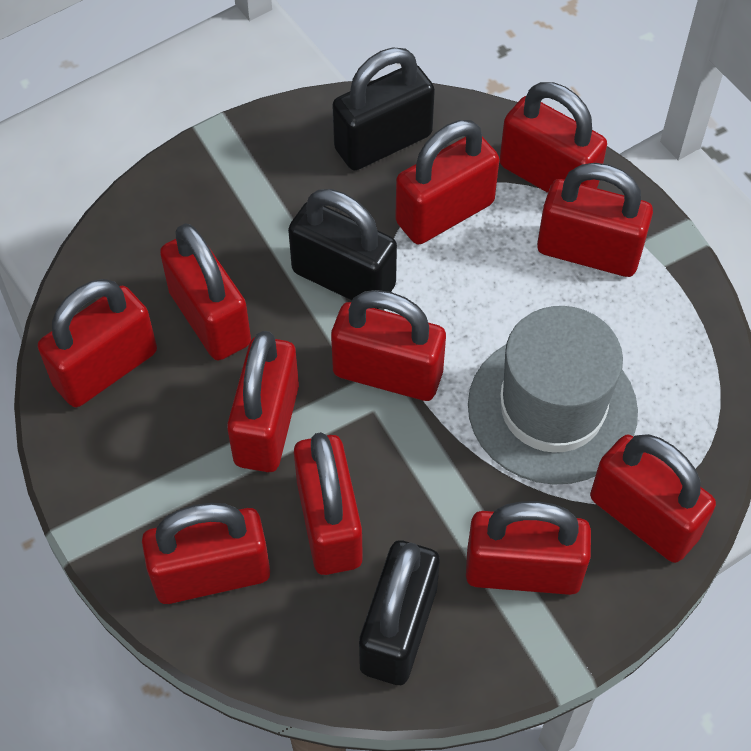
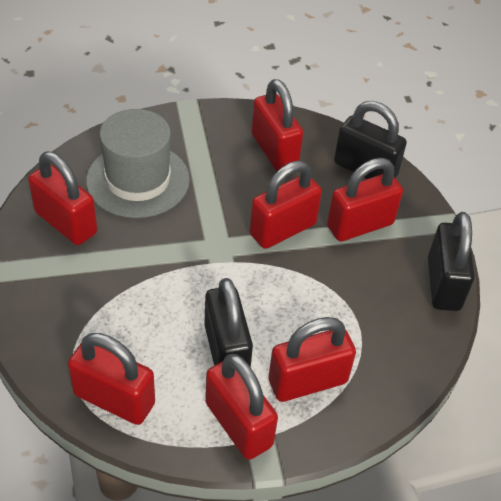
red padlock: 11 -> 7

